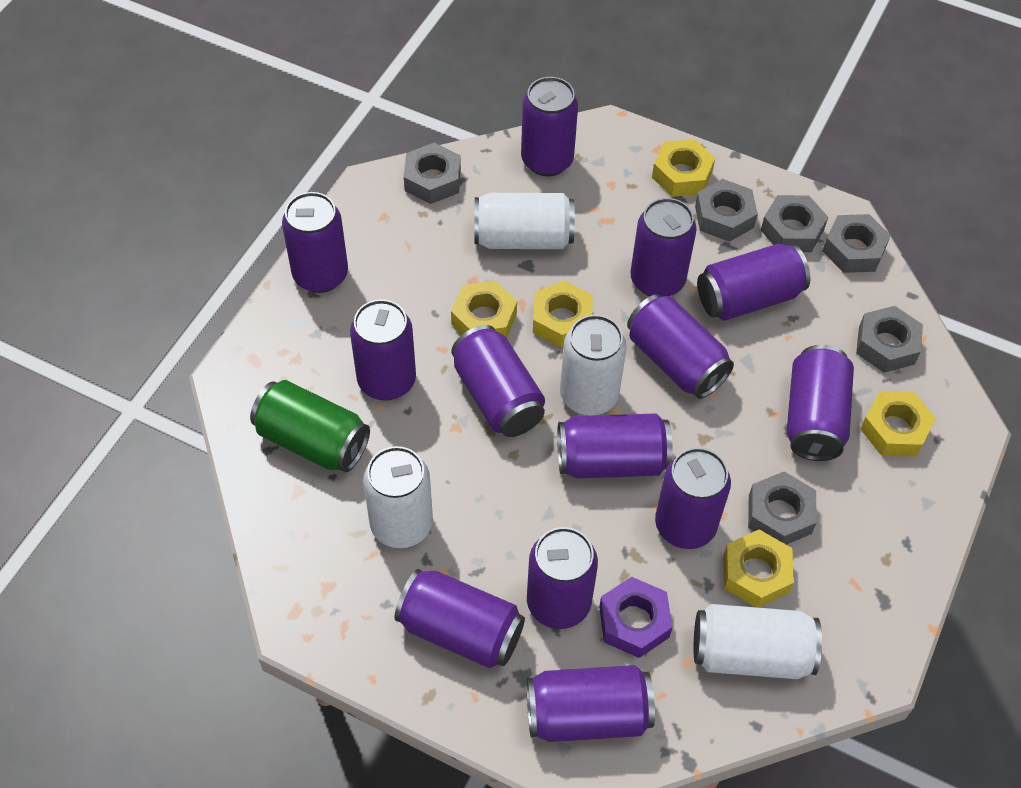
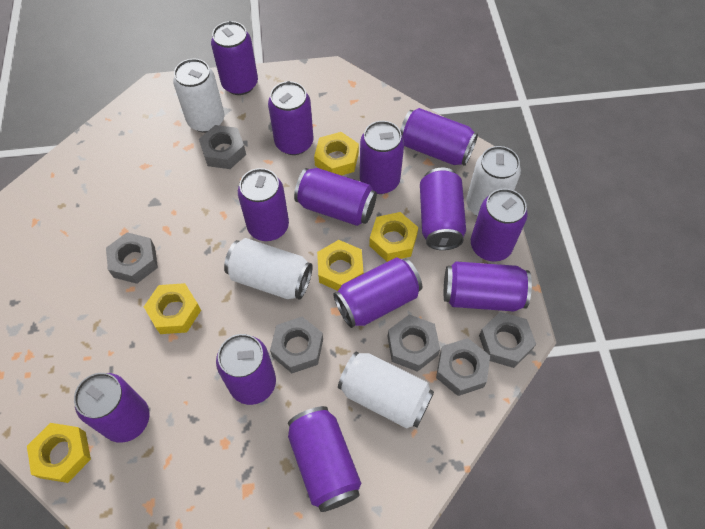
green can: 1 -> 0
purple nut: 1 -> 0

